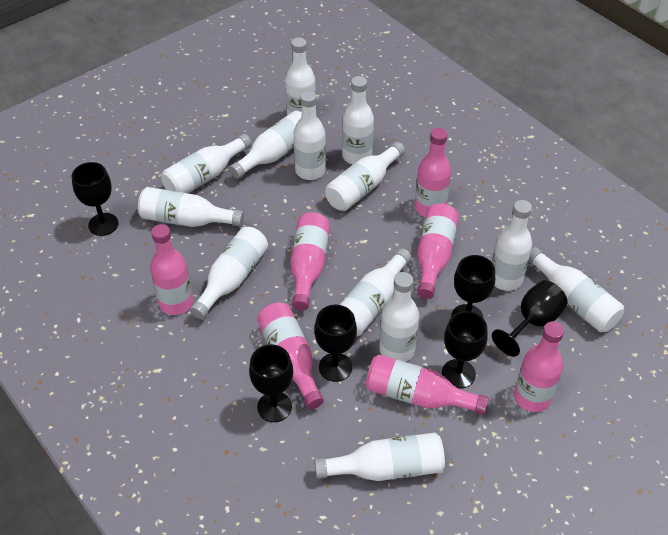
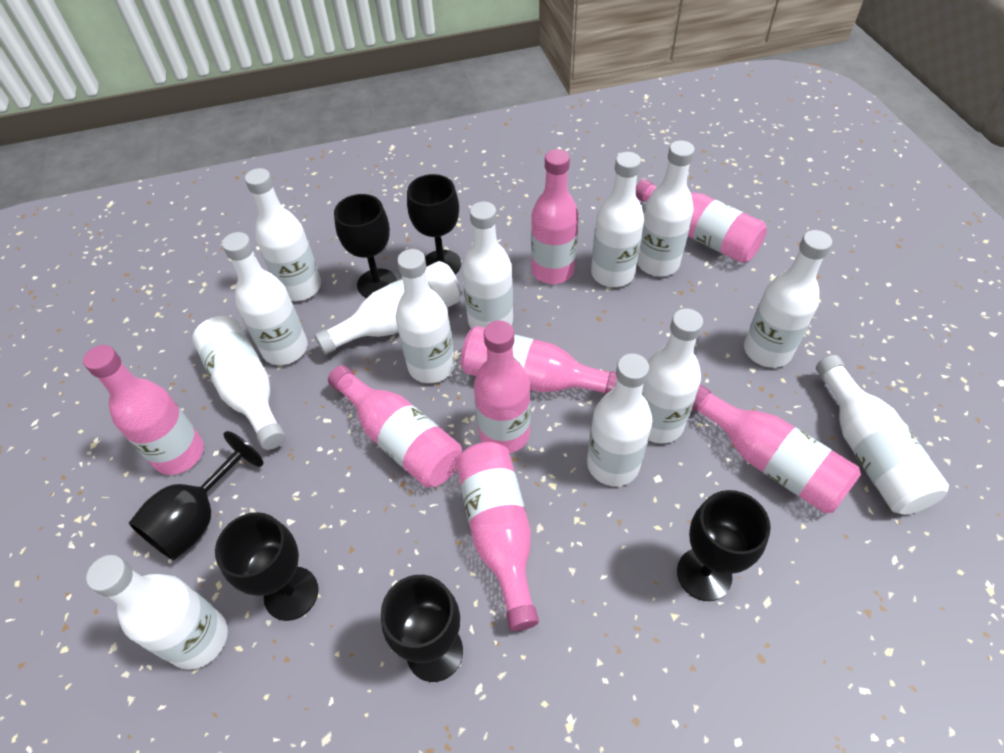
pink bottle: 7 -> 8

